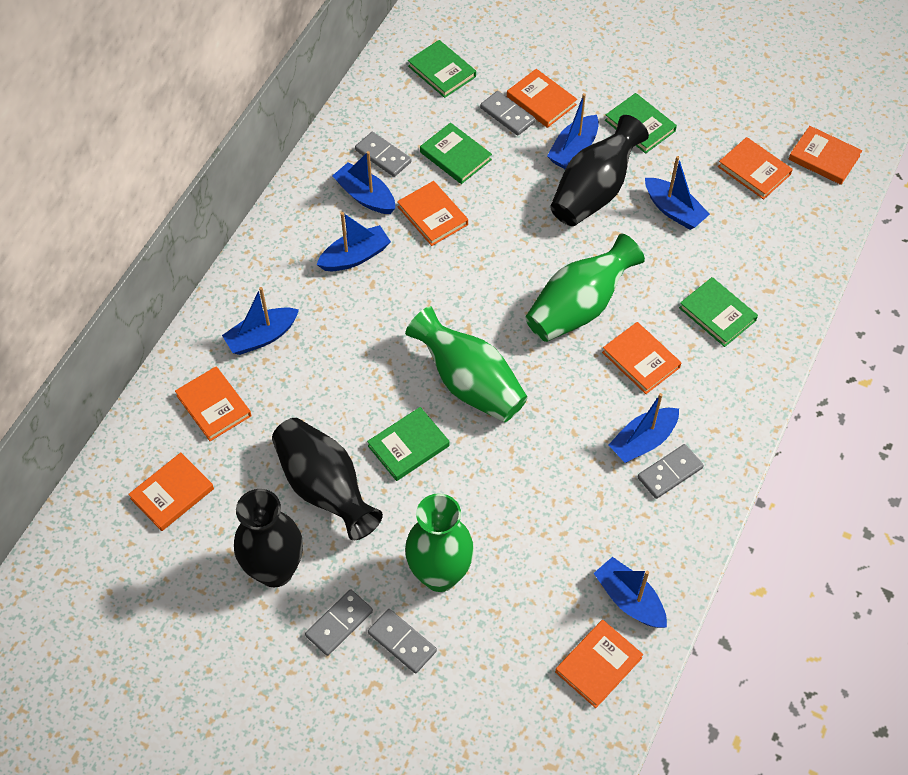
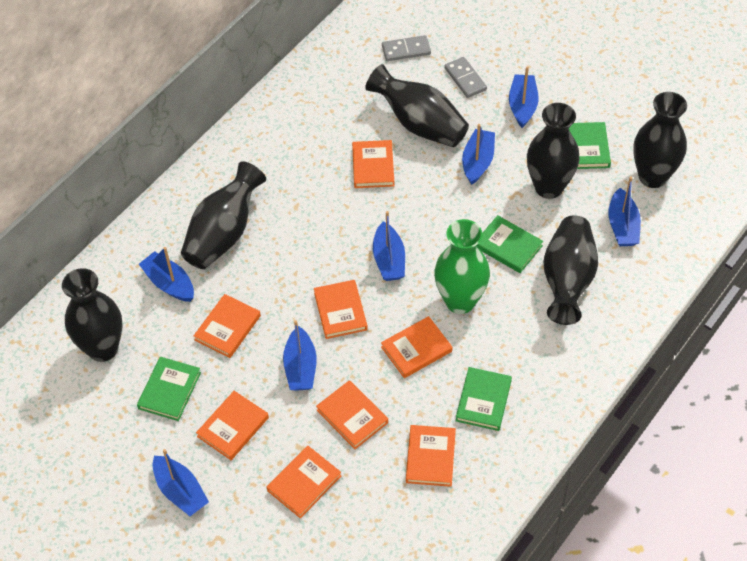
black vase: 3 -> 6
green book: 5 -> 4
green vase: 3 -> 1
grey domino: 5 -> 2

